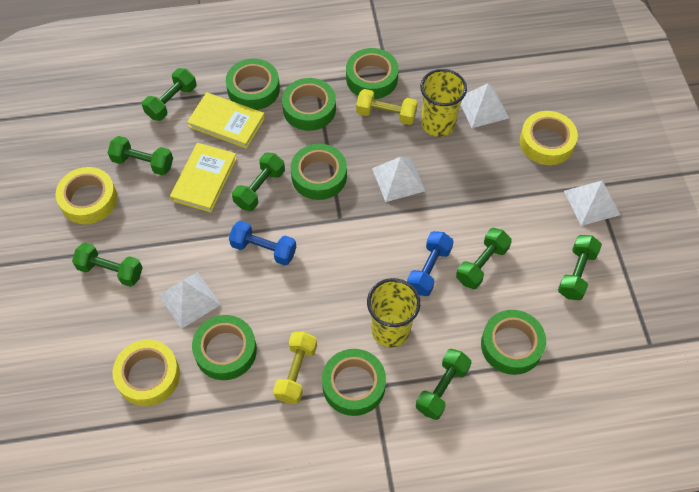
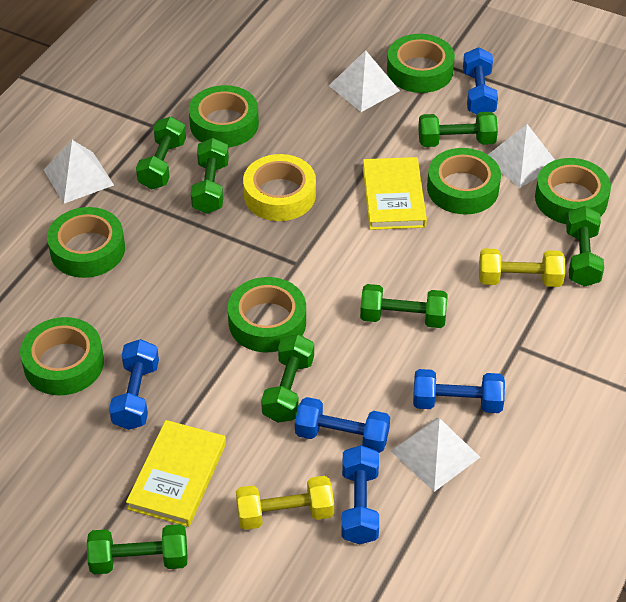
blue dumbbell: 2 -> 5
yellow cup: 2 -> 0
yellow tape: 3 -> 1

